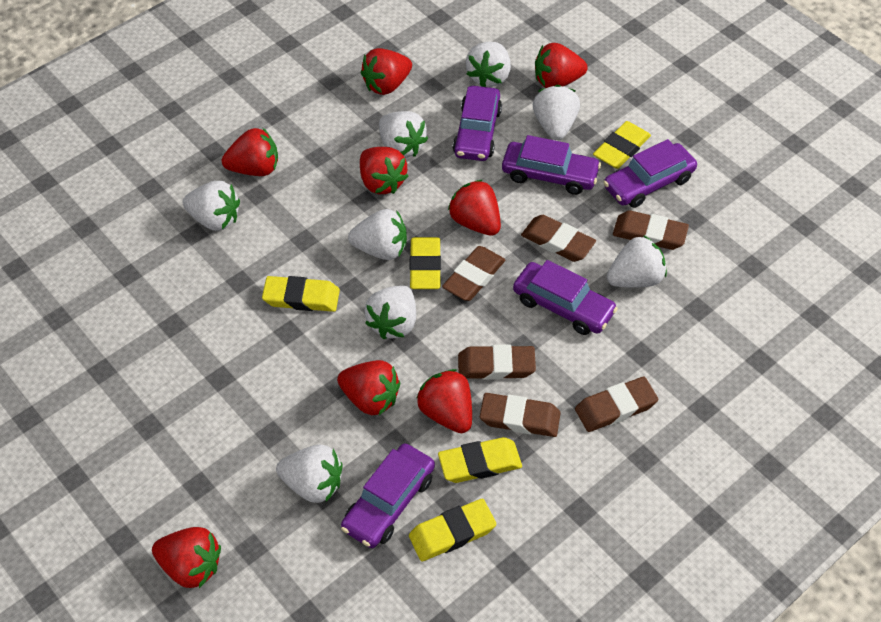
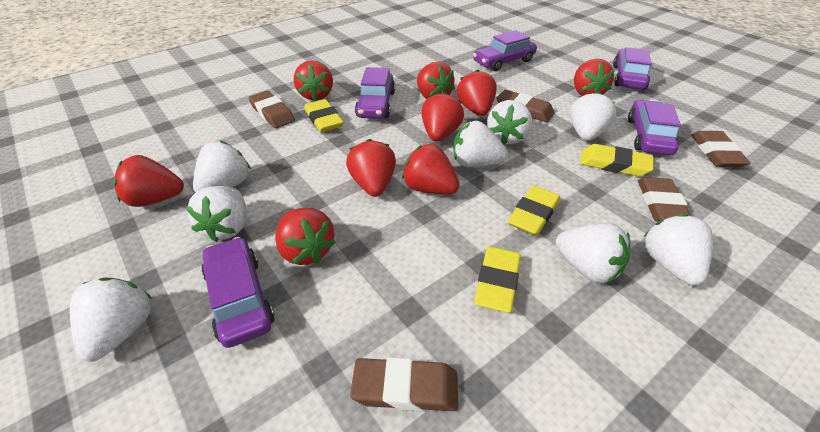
brown eraser: 6 -> 5
red strawberry: 8 -> 9
yellow eraser: 5 -> 4

